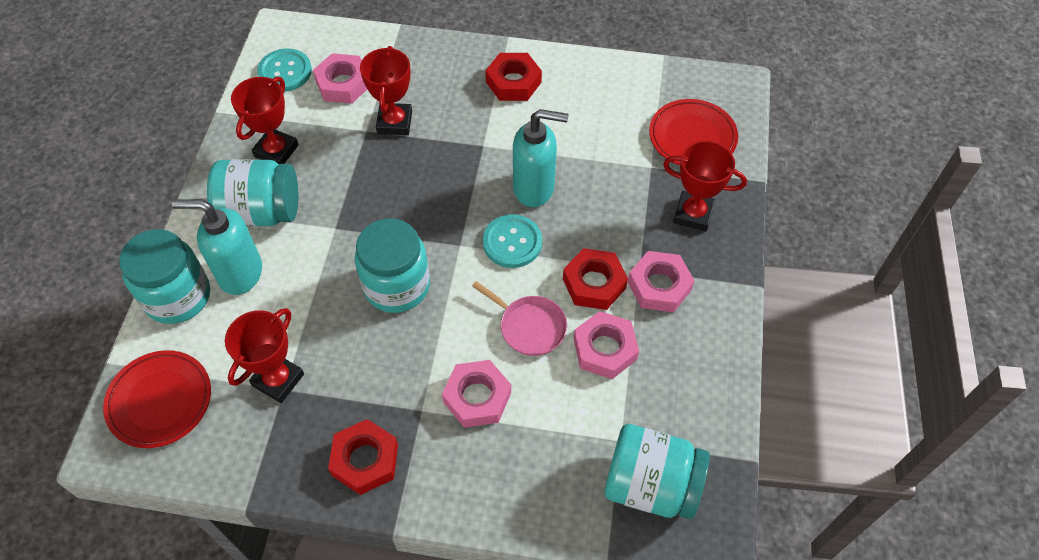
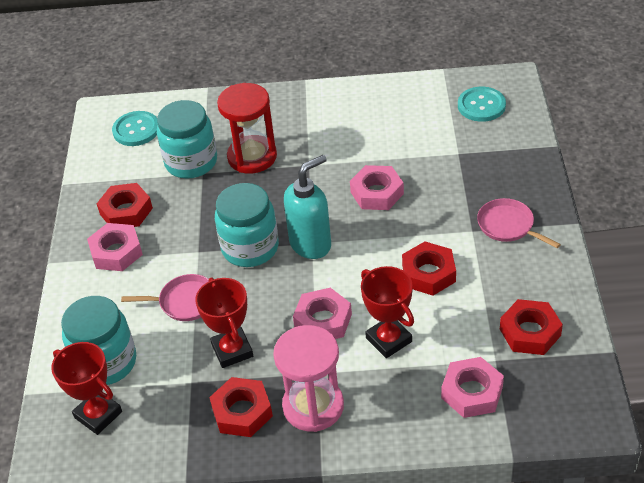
pink hourglass: 0 -> 1
pink pan: 1 -> 2
red hourglass: 0 -> 1
red nut: 3 -> 4
red plate: 2 -> 0
red trophy: 4 -> 3
turquoise jar: 4 -> 3
turquoise soap dispenser: 2 -> 1

